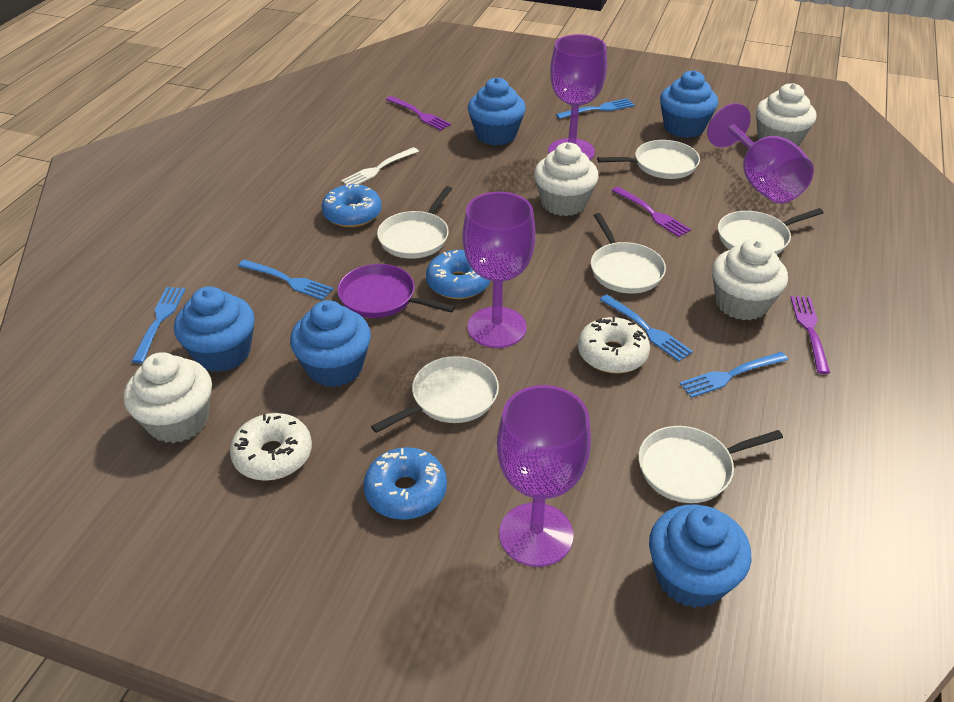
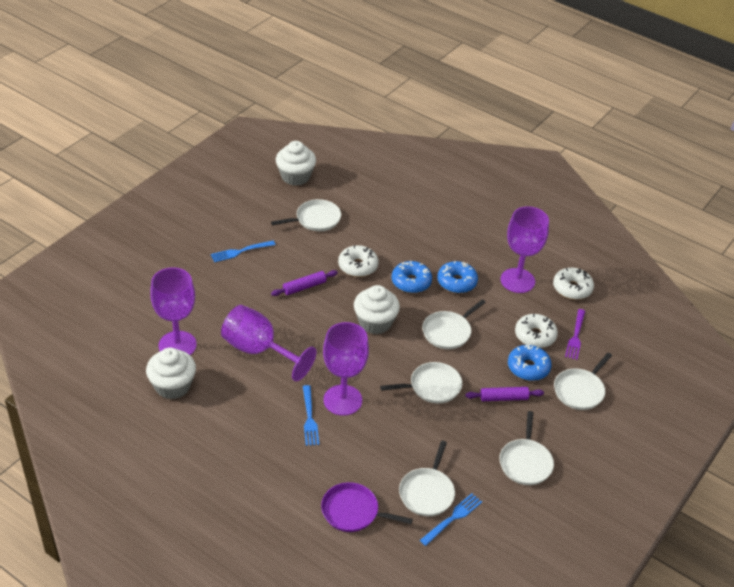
blue cupcake: 5 -> 0
blue fork: 5 -> 3
purple fork: 3 -> 1
purple rolling pin: 0 -> 2
white cupcake: 4 -> 3
white donut: 2 -> 3
white fork: 1 -> 0

